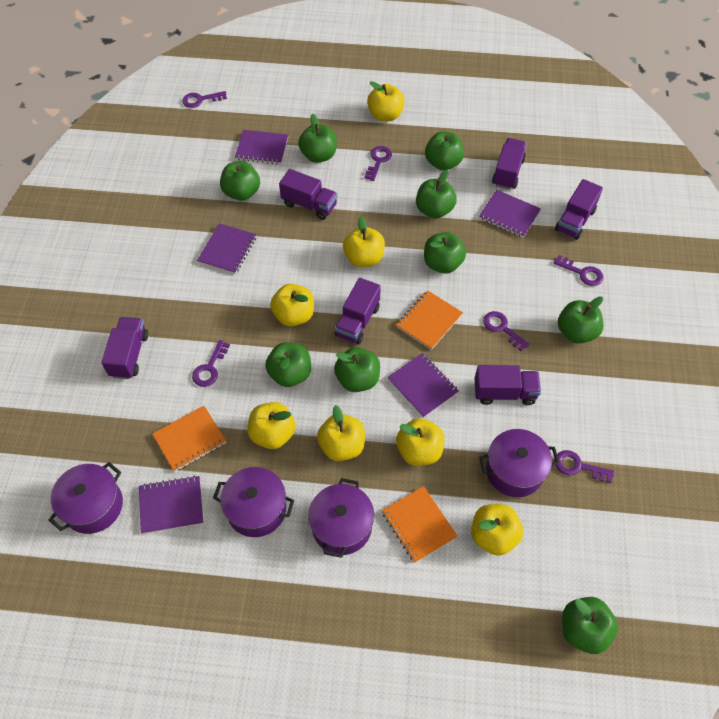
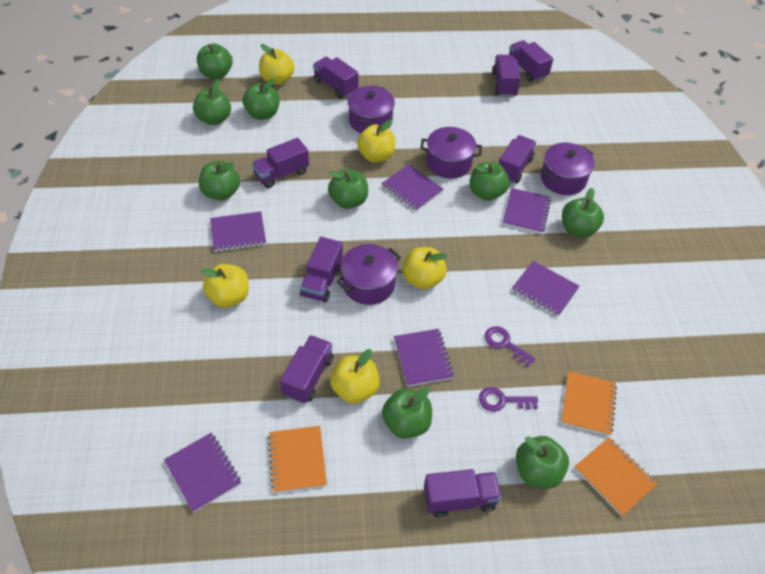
purple key: 6 -> 2
purple notebook: 5 -> 6
purple truck: 6 -> 8
yellow apple: 7 -> 5

